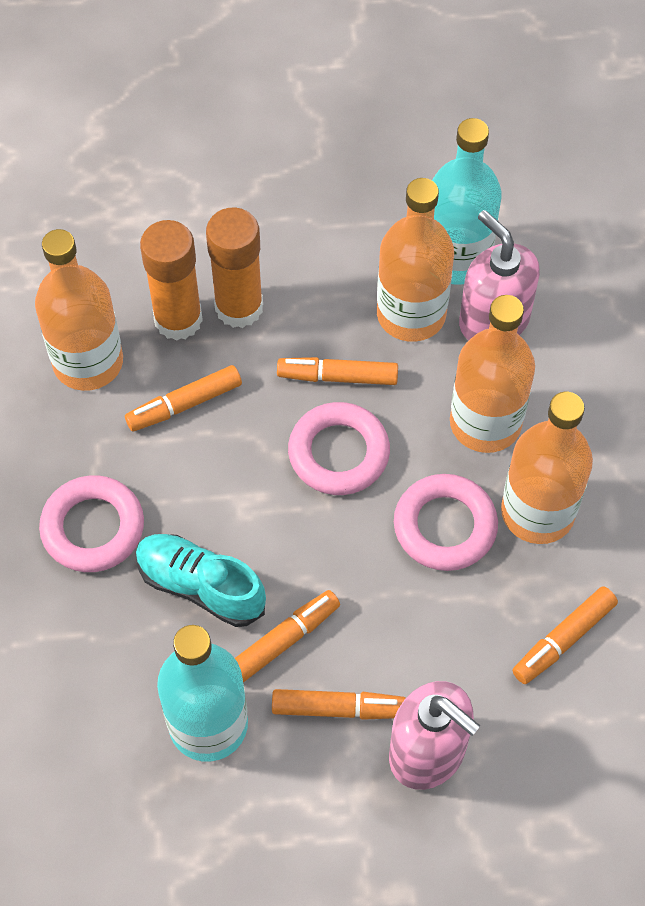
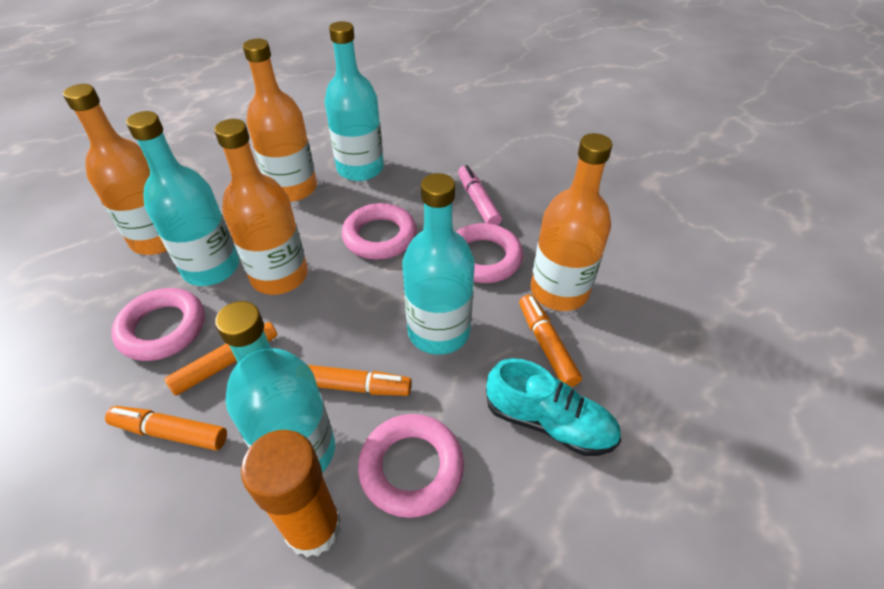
orange glue stick: 2 -> 1
orange marker: 5 -> 4
pink marker: 0 -> 1
pink ring: 3 -> 4
pink soap dispenser: 2 -> 0
turquoise bottle: 2 -> 4

